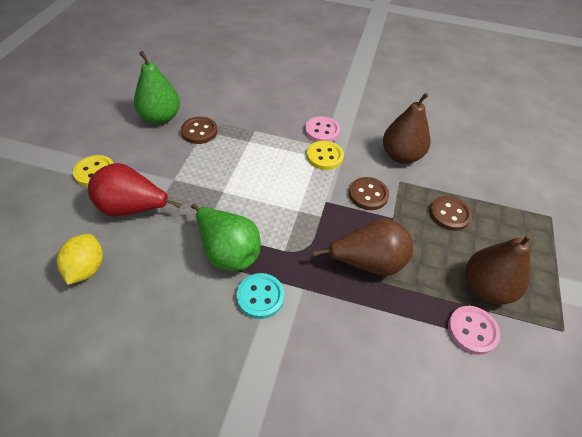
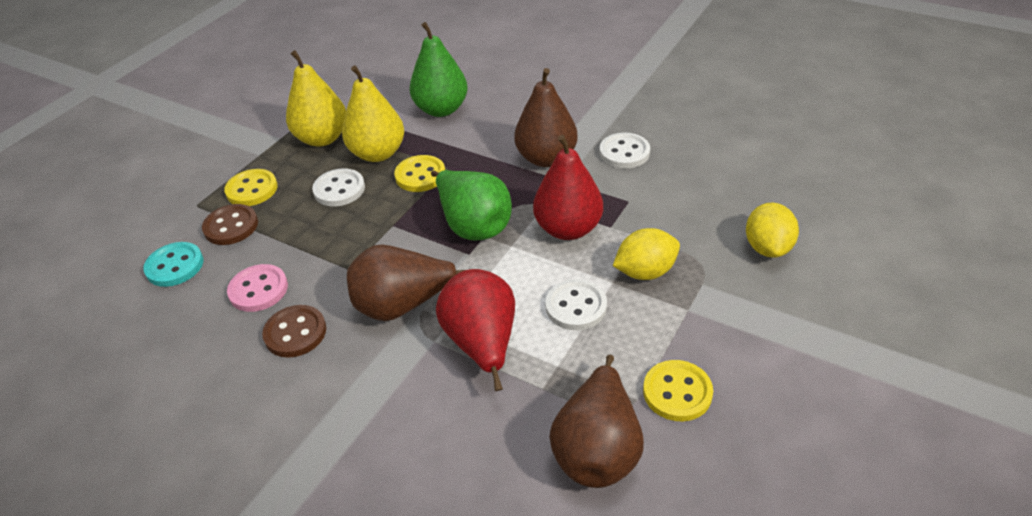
brown button: 3 -> 2
pink button: 2 -> 1
red pear: 1 -> 2
white button: 0 -> 3
yellow button: 2 -> 3
yellow lemon: 1 -> 2
yellow pear: 0 -> 2

